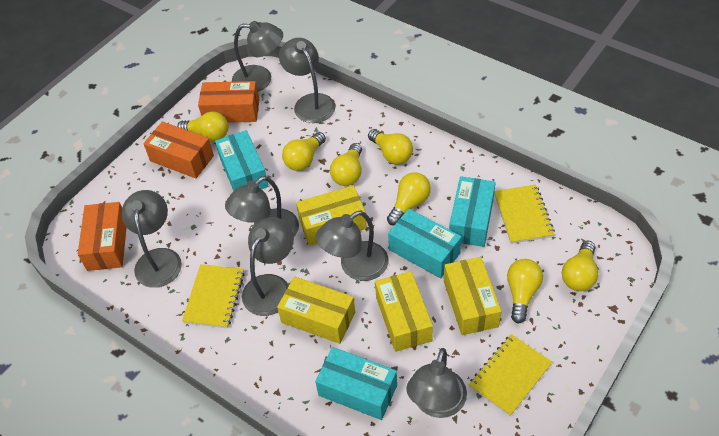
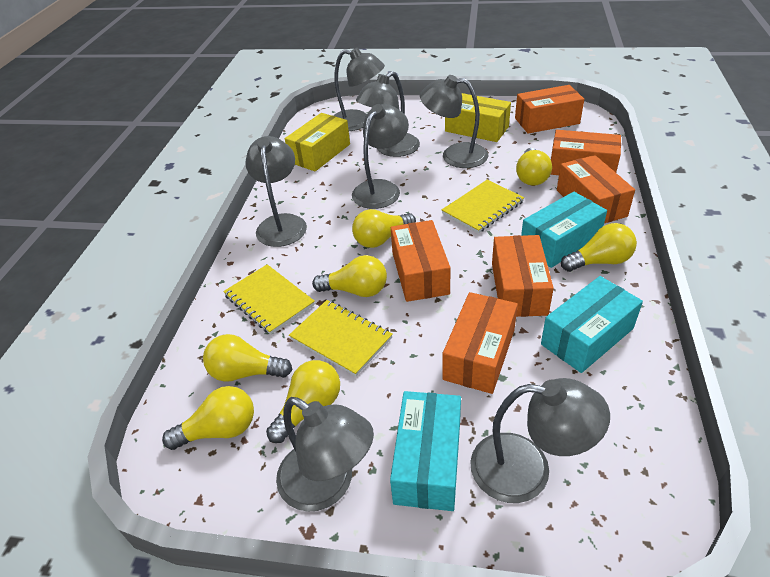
orange box: 3 -> 6
turquoise box: 4 -> 3
yellow box: 4 -> 2

